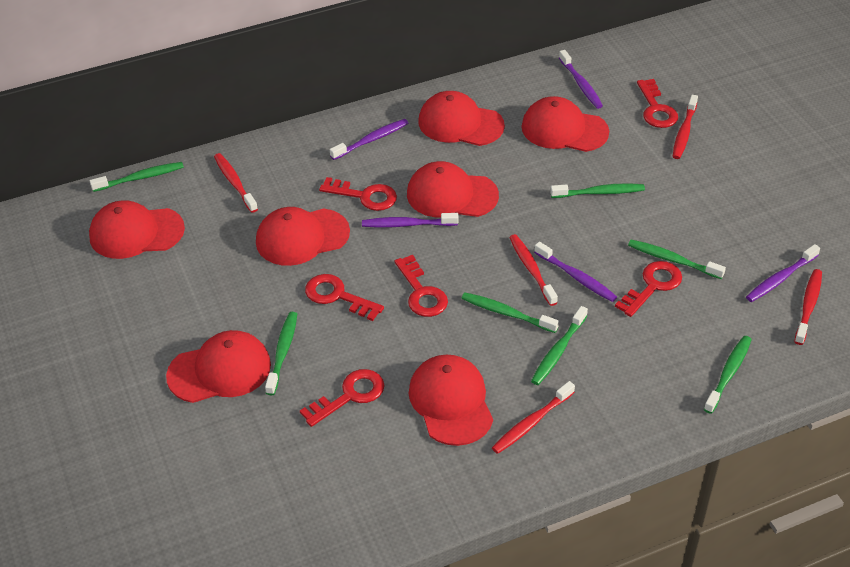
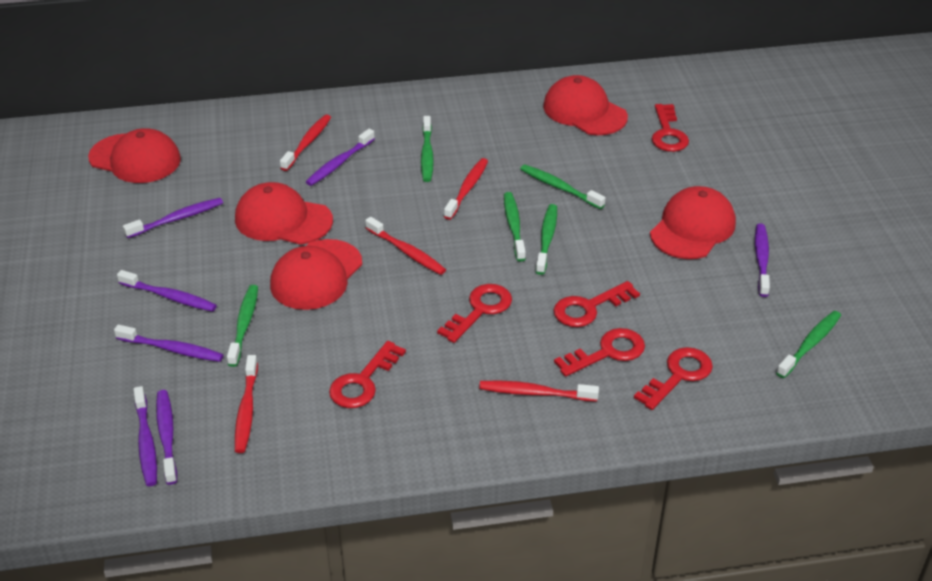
green toothbrush: 7 -> 6
purple toothbrush: 5 -> 7
red cap: 7 -> 5

